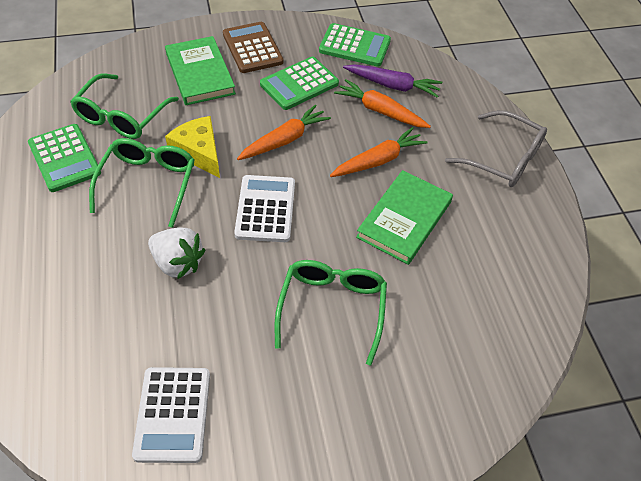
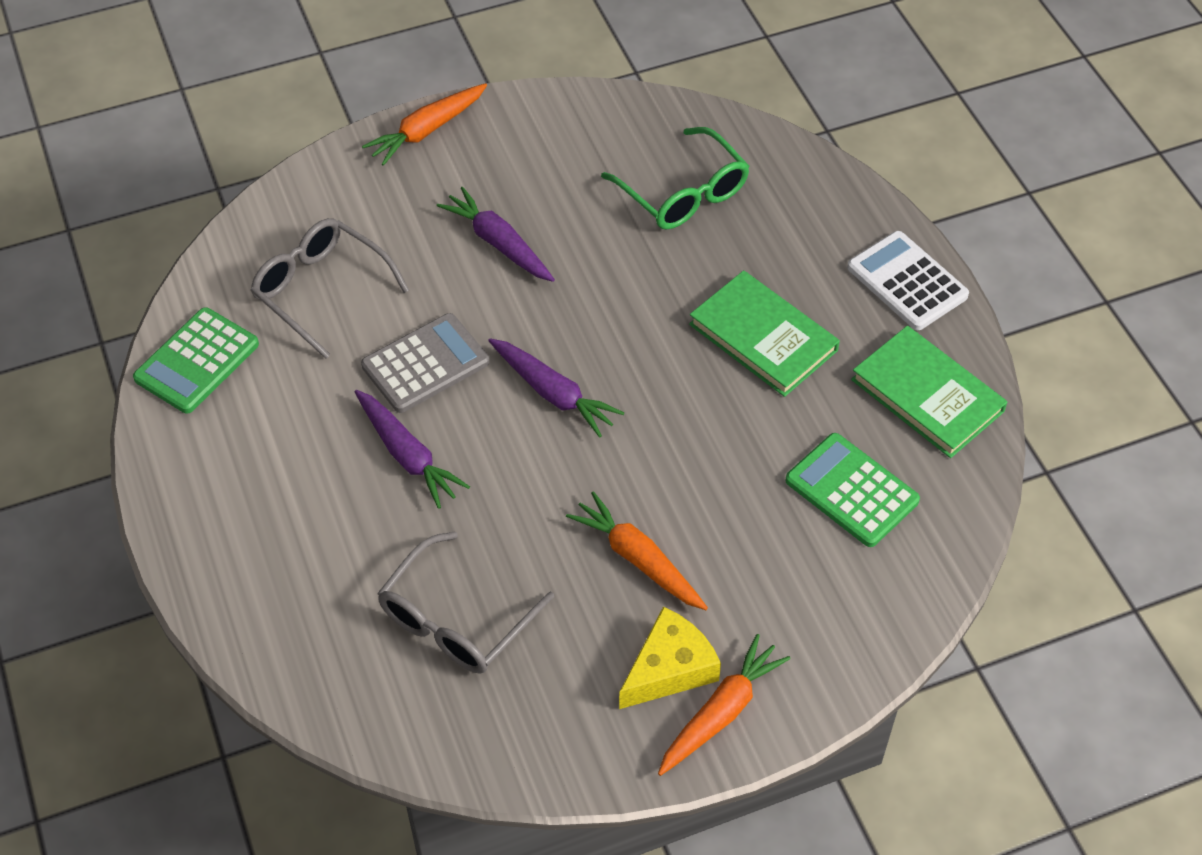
brown calculator: 1 -> 0
green calculator: 3 -> 2
green glasses: 3 -> 1
grey calculator: 0 -> 1
grey glasses: 1 -> 2
purple carrot: 1 -> 3
white calculator: 2 -> 1
white strawberry: 1 -> 0

